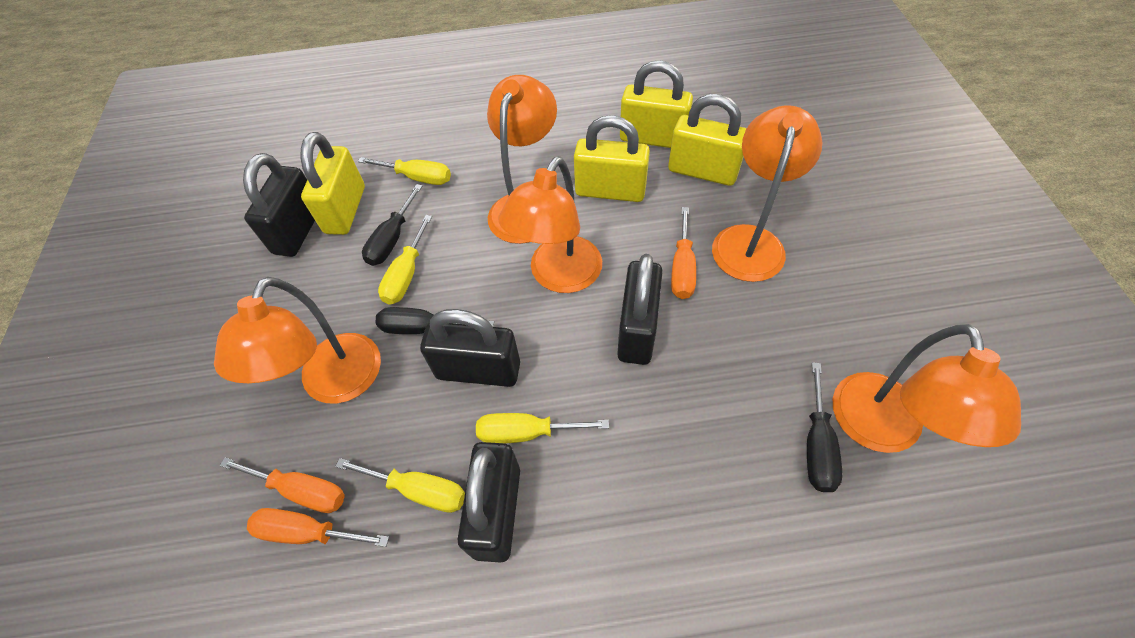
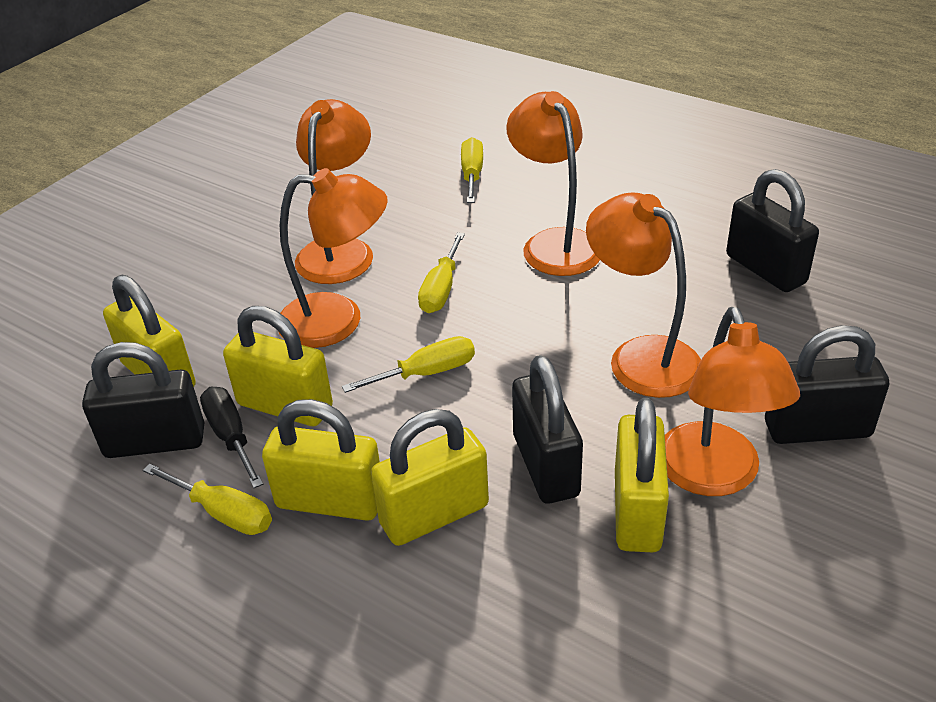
black screwdriver: 3 -> 1
orange screwdriver: 3 -> 0
yellow padlock: 4 -> 5

